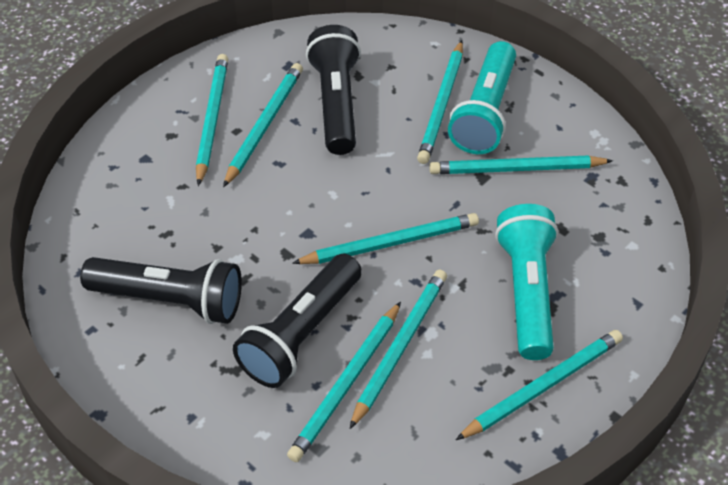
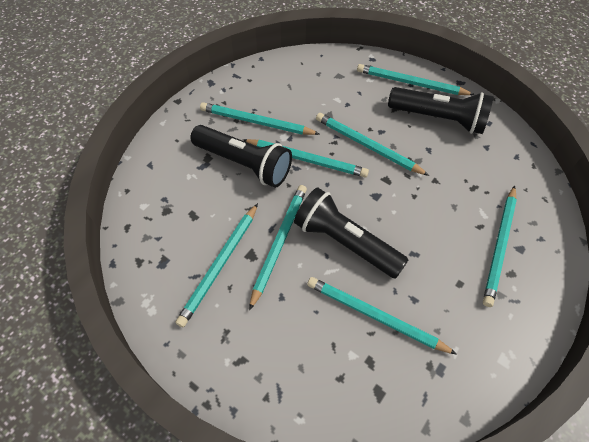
turquoise flashlight: 2 -> 0

